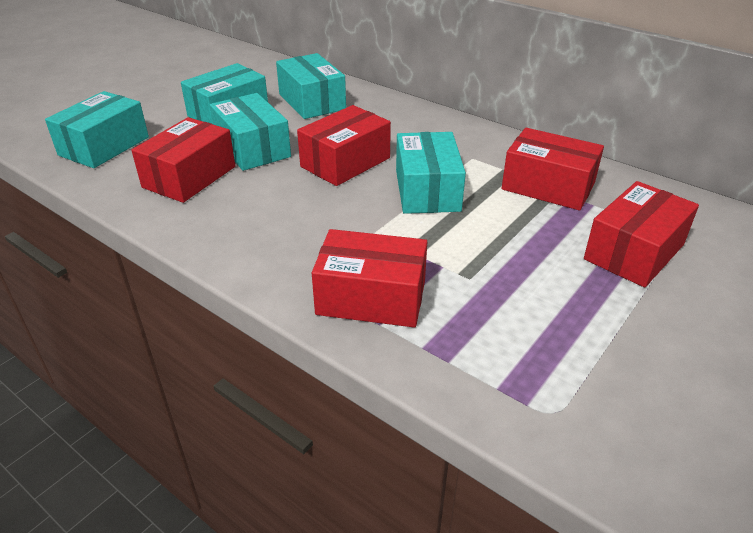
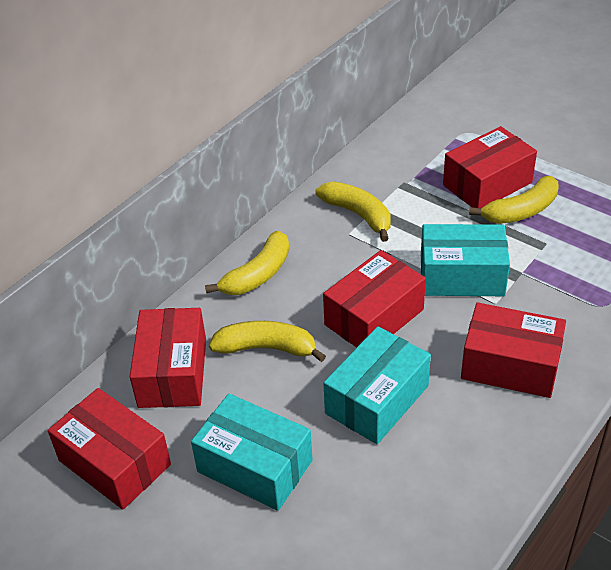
turquoise box: 5 -> 3
yellow banana: 0 -> 4

